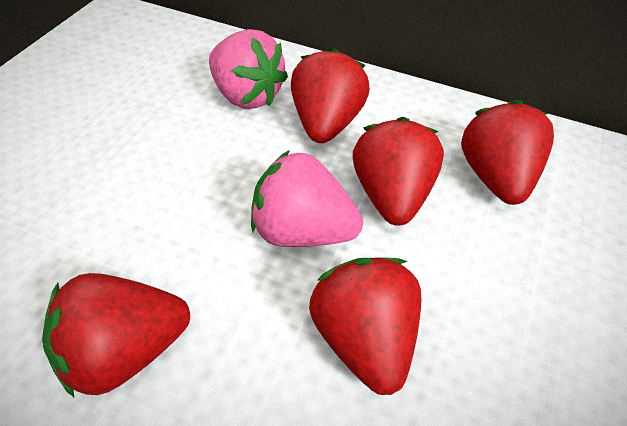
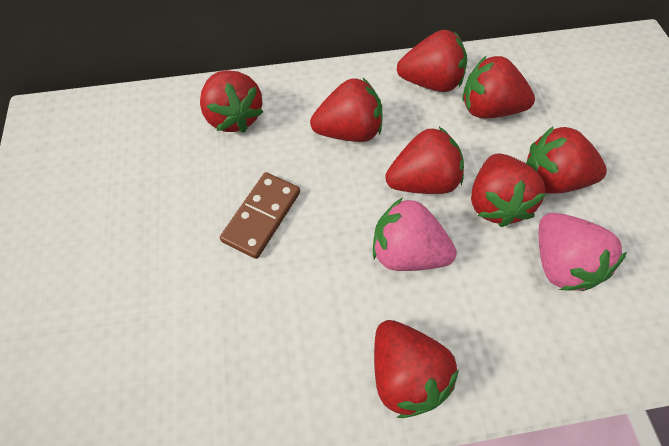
brown domino: 0 -> 1
red strawberry: 5 -> 8

